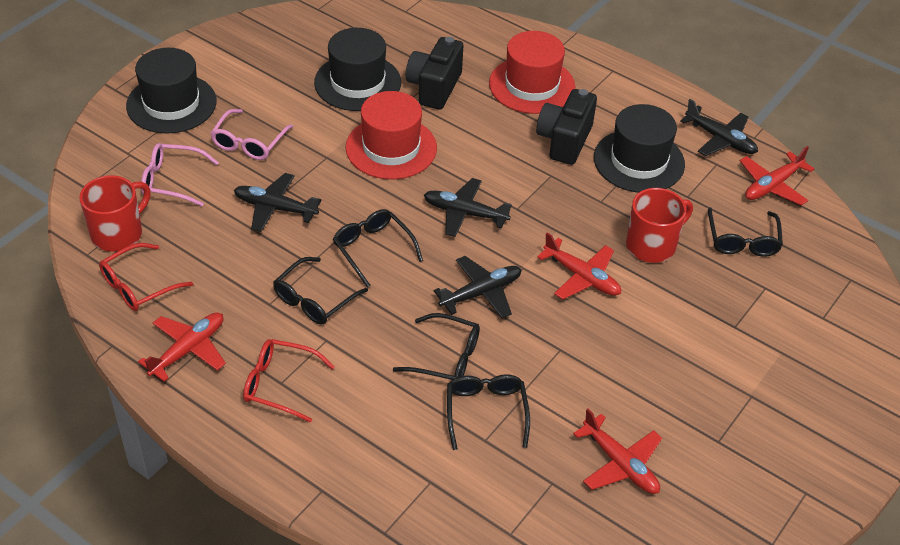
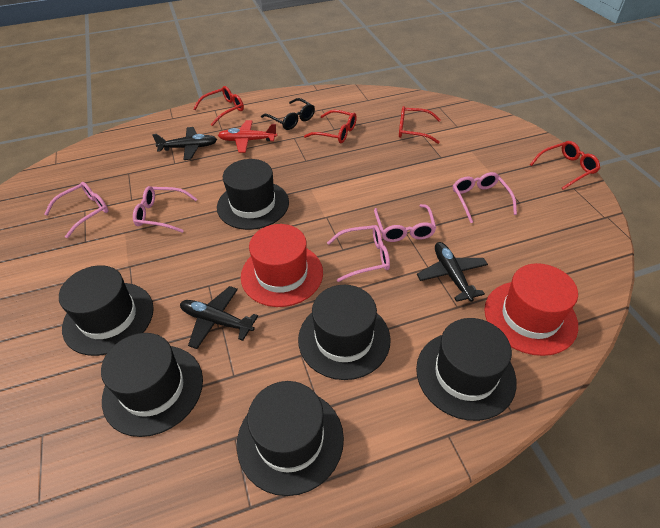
black camera: 2 -> 0
black glasses: 5 -> 1
black hat: 3 -> 6
black plane: 4 -> 3
pink glasses: 2 -> 5
red glasses: 2 -> 4
red mug: 2 -> 0
red plane: 4 -> 1

